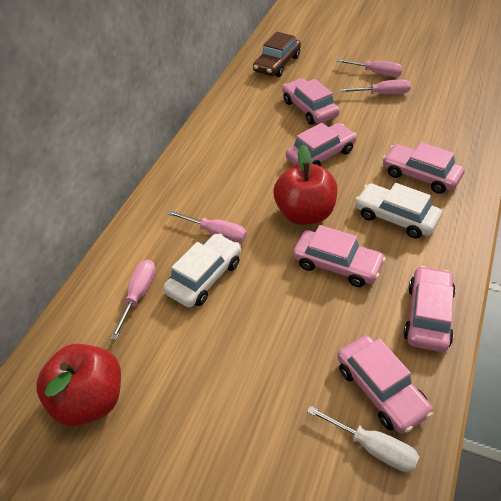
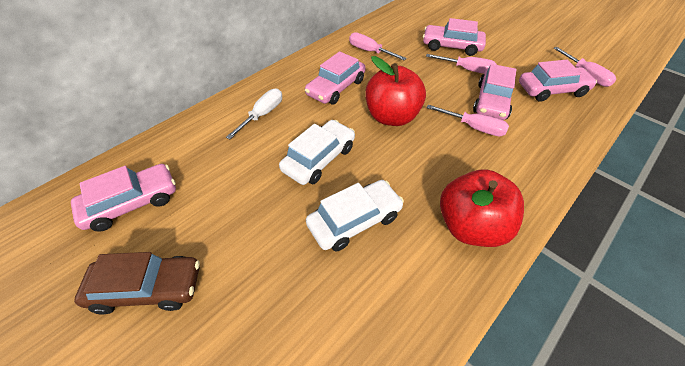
pink car: 6 -> 5

